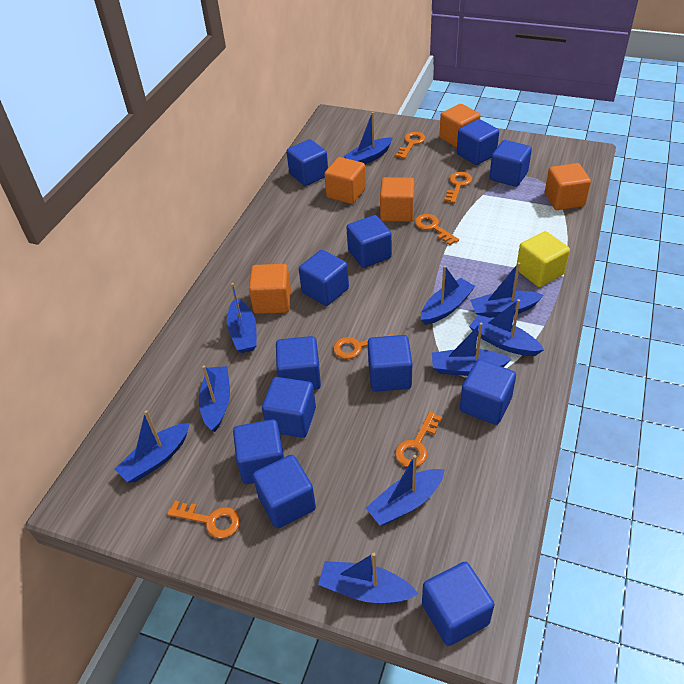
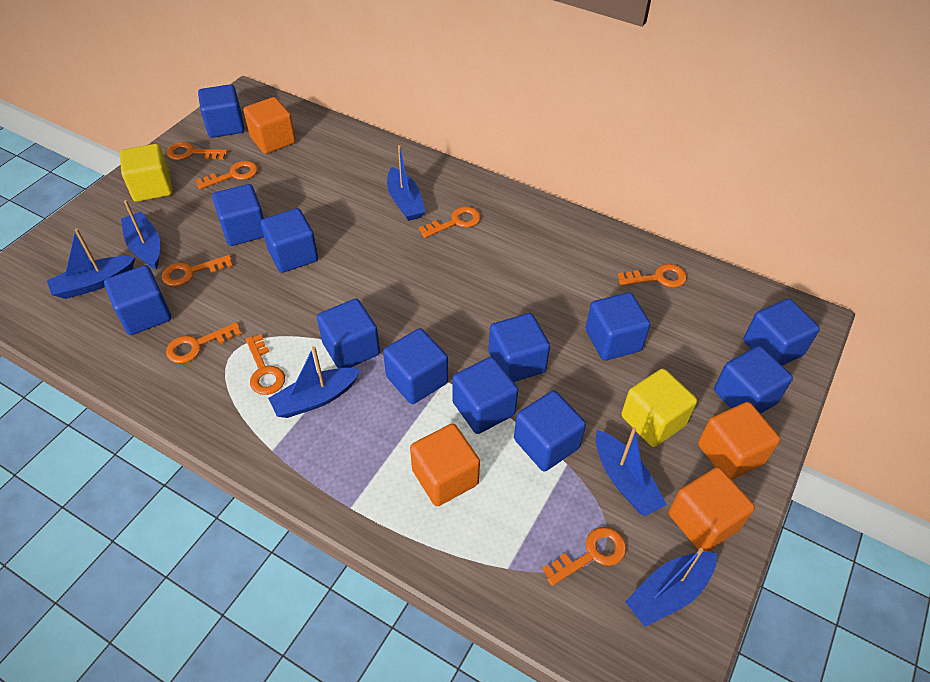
blue boat: 10 -> 6
orange cube: 5 -> 4
orange key: 6 -> 8
yellow cube: 1 -> 2

